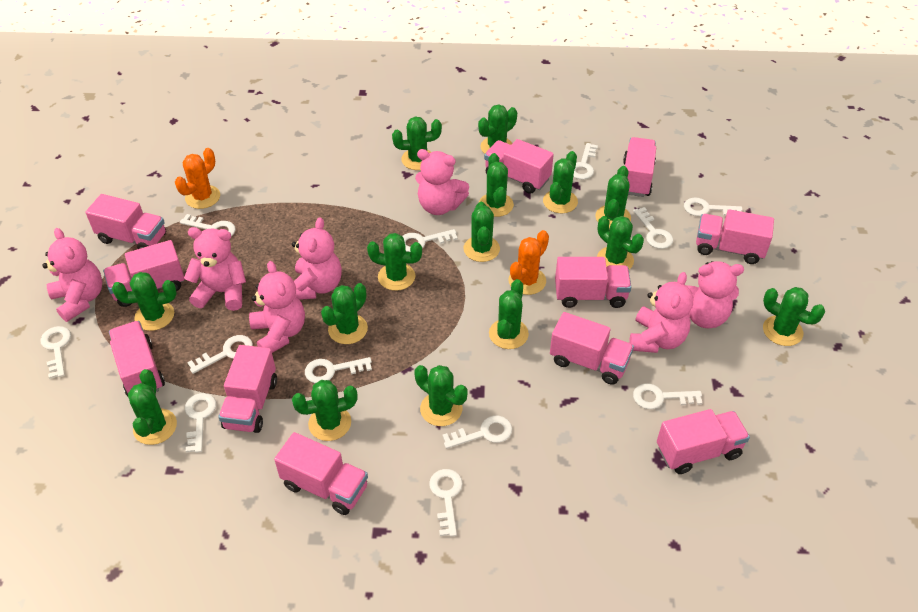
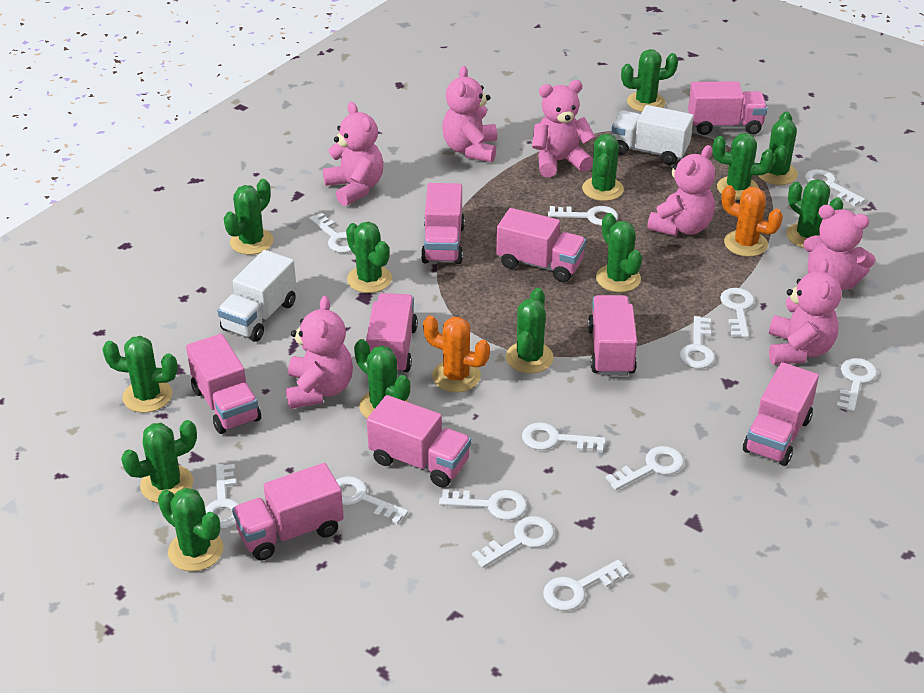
green cactus: 15 -> 13
pink truck: 11 -> 9
white key: 12 -> 13
white truck: 0 -> 2

